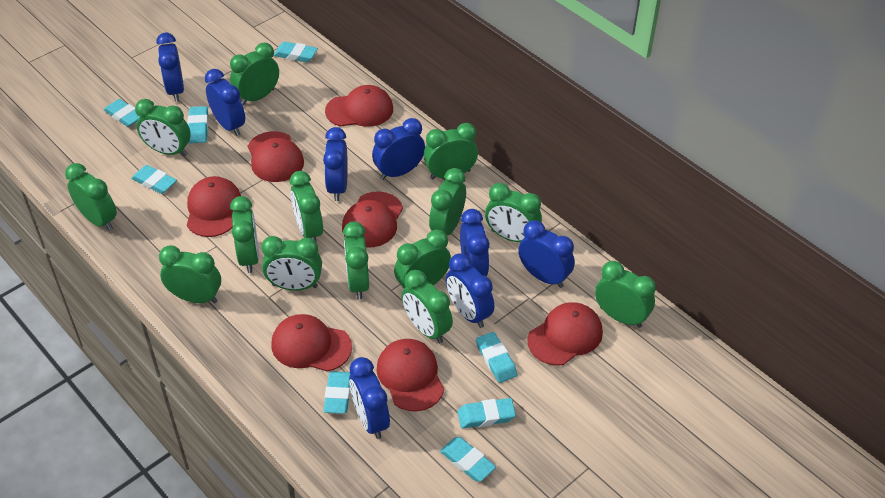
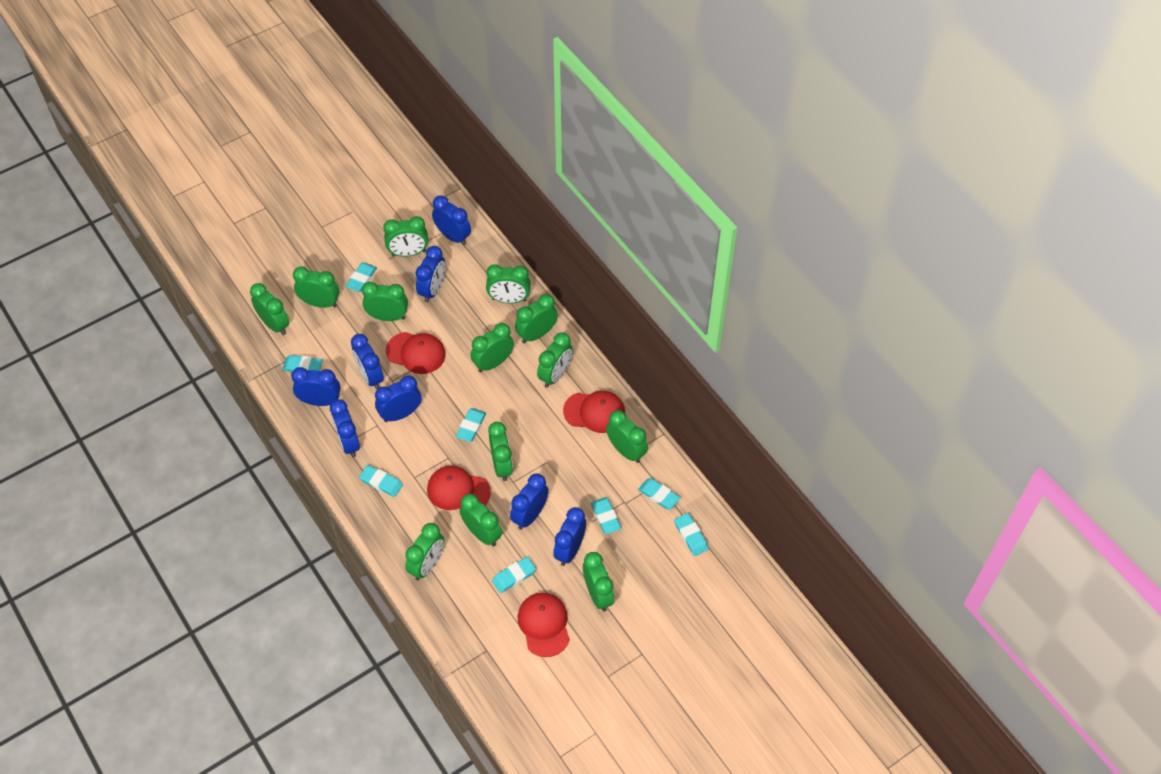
green clock: 14 -> 13
red cap: 7 -> 4

